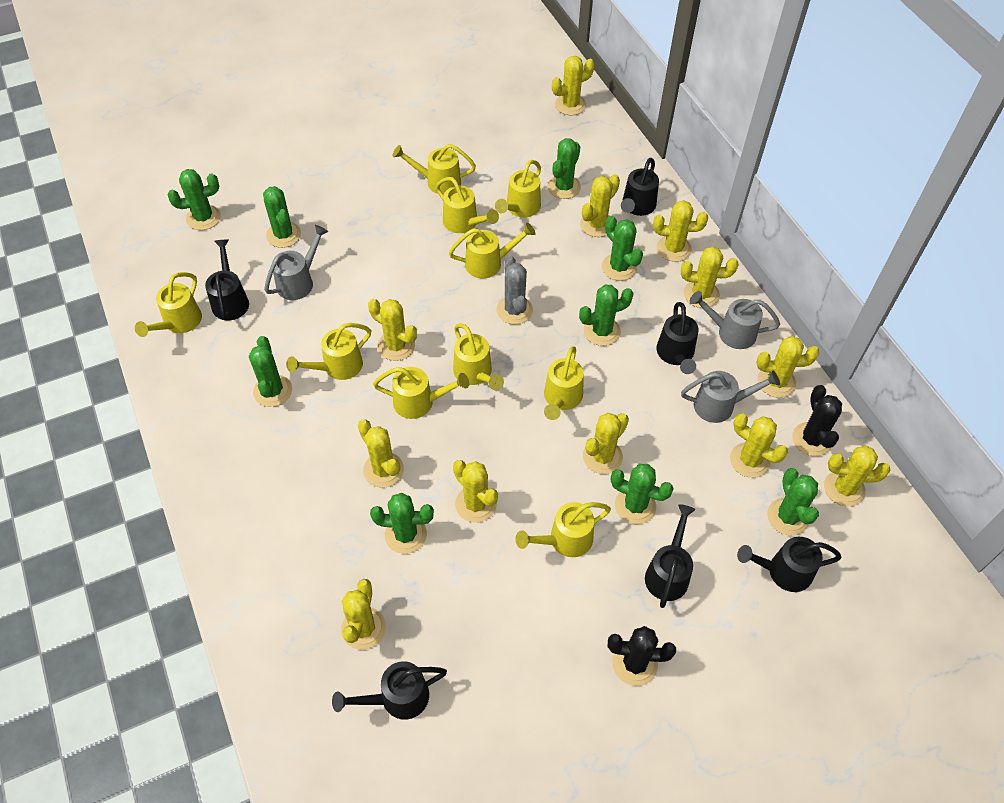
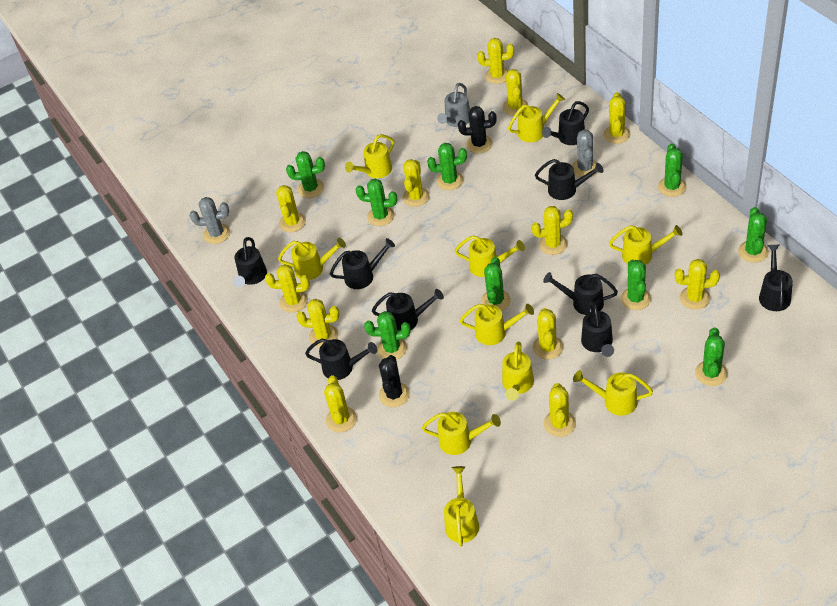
black watering can: 6 -> 9
grey cactus: 1 -> 2
grey watering can: 3 -> 1

